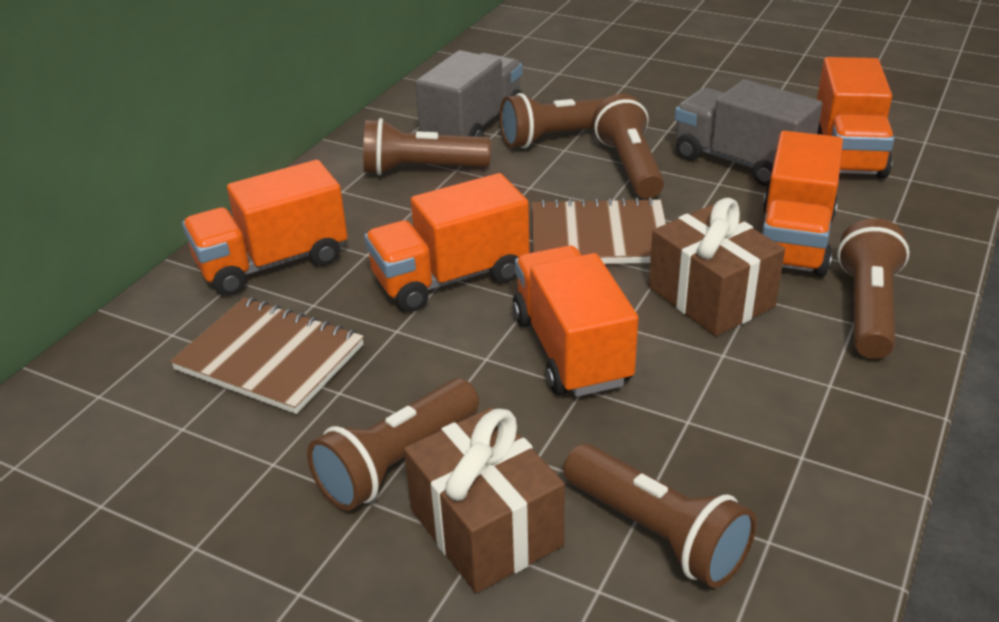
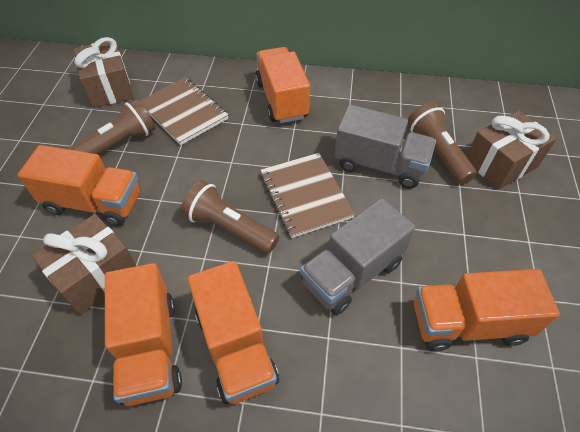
brown flashlight: 6 -> 3
brown gift: 2 -> 3

